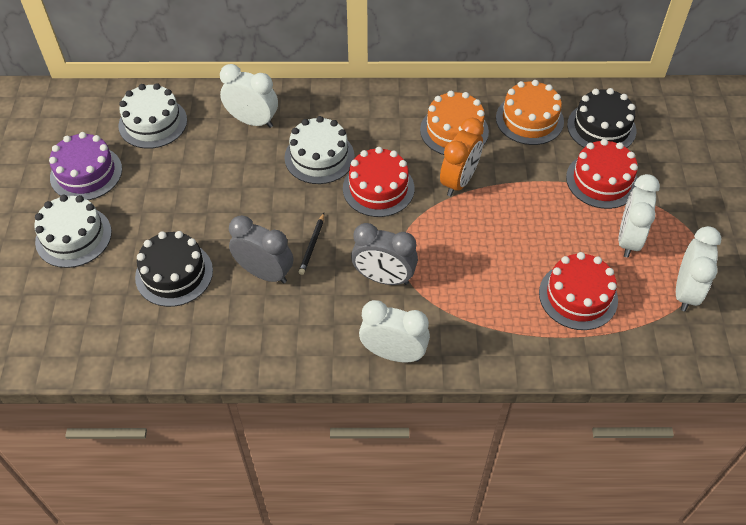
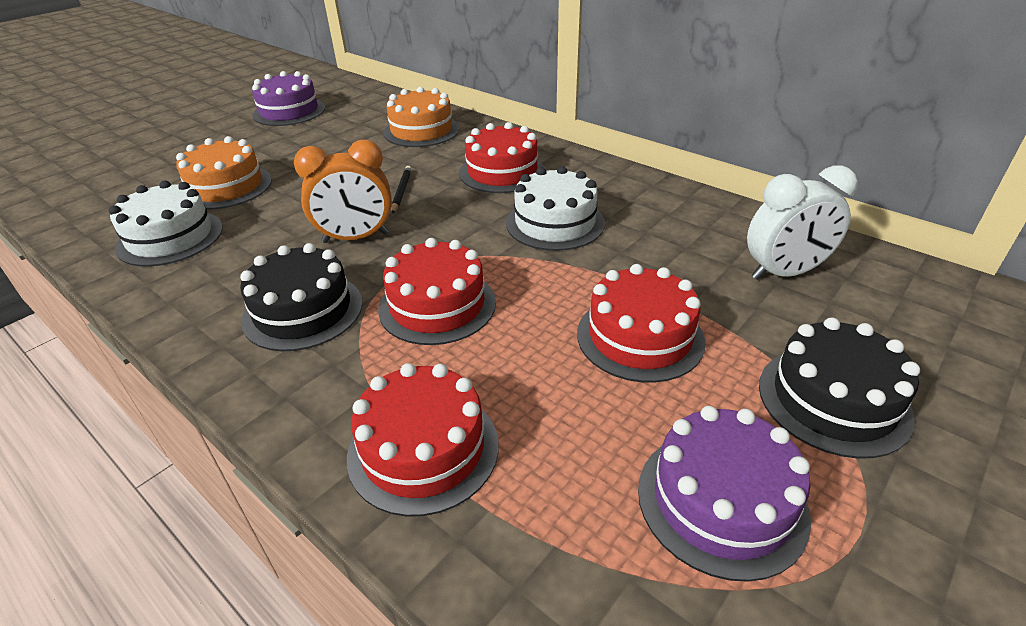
grey clock: 2 -> 0
purple cake: 1 -> 2
red cake: 3 -> 4
white cake: 3 -> 2
white clock: 4 -> 1

